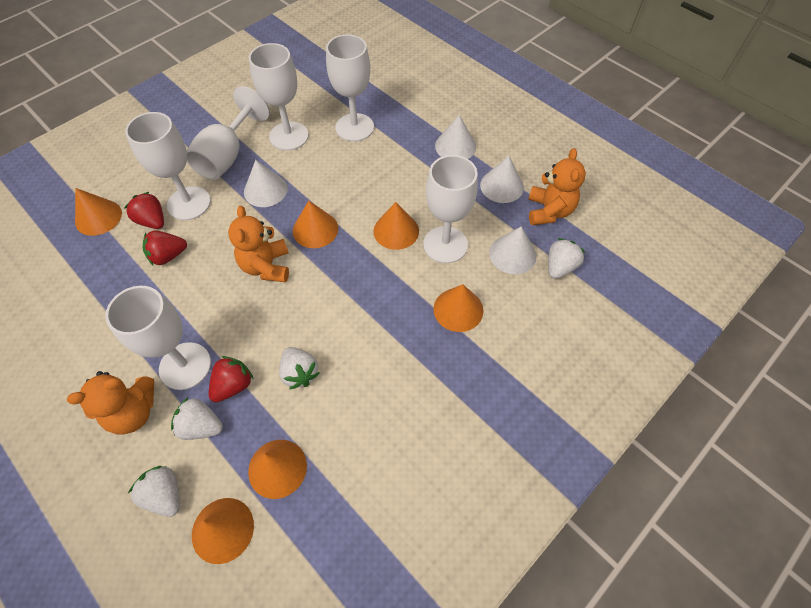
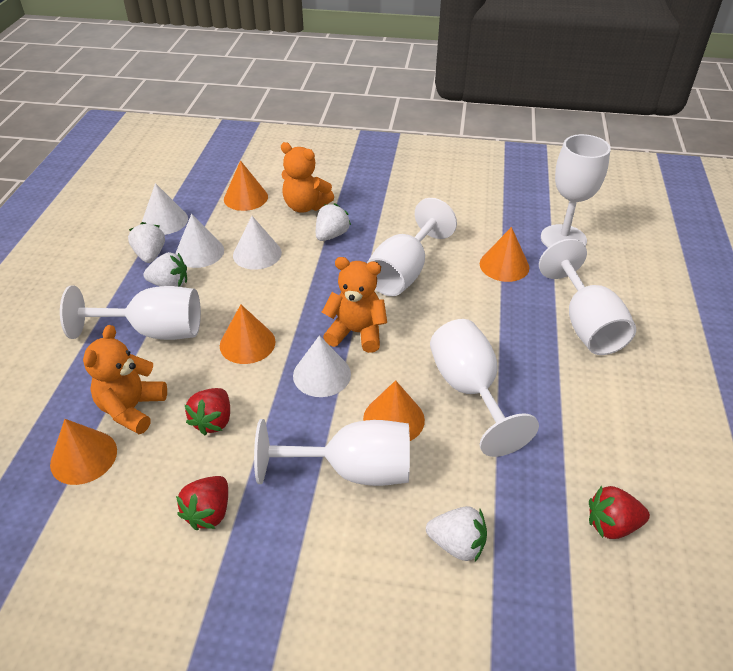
orange cone: 6 -> 5

